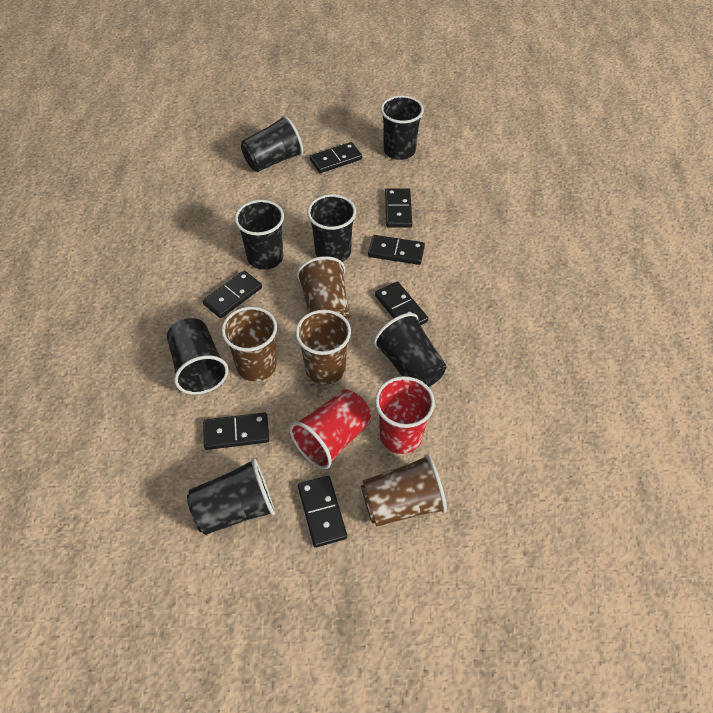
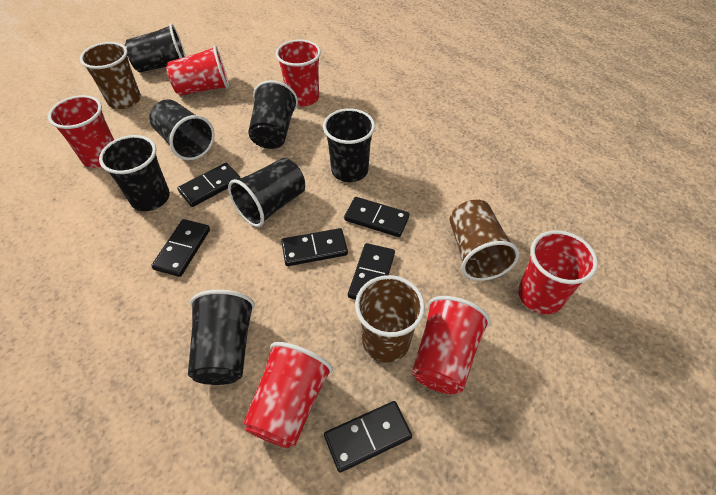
black domino: 7 -> 6
brown cup: 4 -> 3
red cup: 2 -> 6

